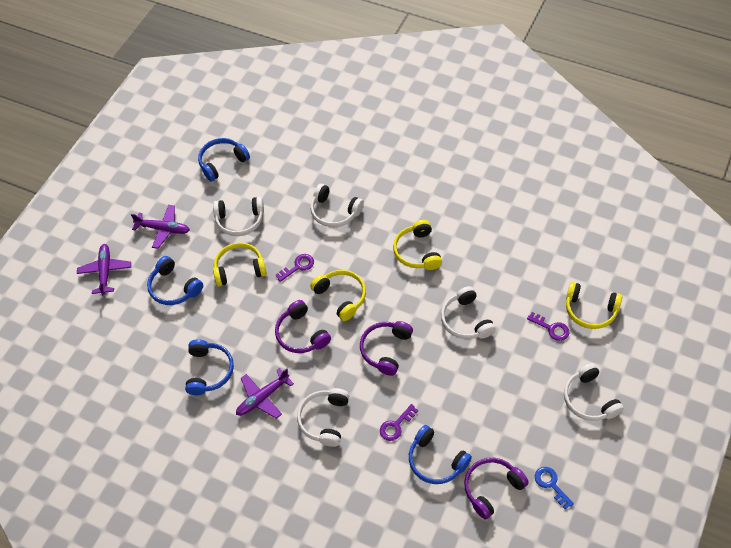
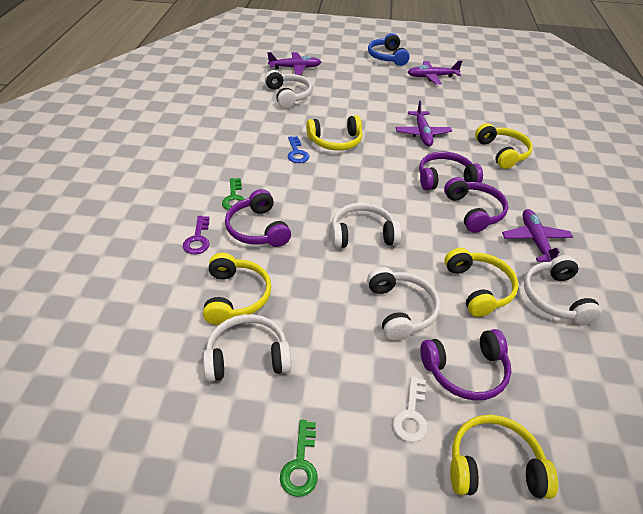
blue headphones: 4 -> 1
green key: 0 -> 2
purple headphones: 3 -> 4
purple key: 3 -> 1
purple plane: 3 -> 4
white key: 0 -> 1
yellow headphones: 4 -> 5

